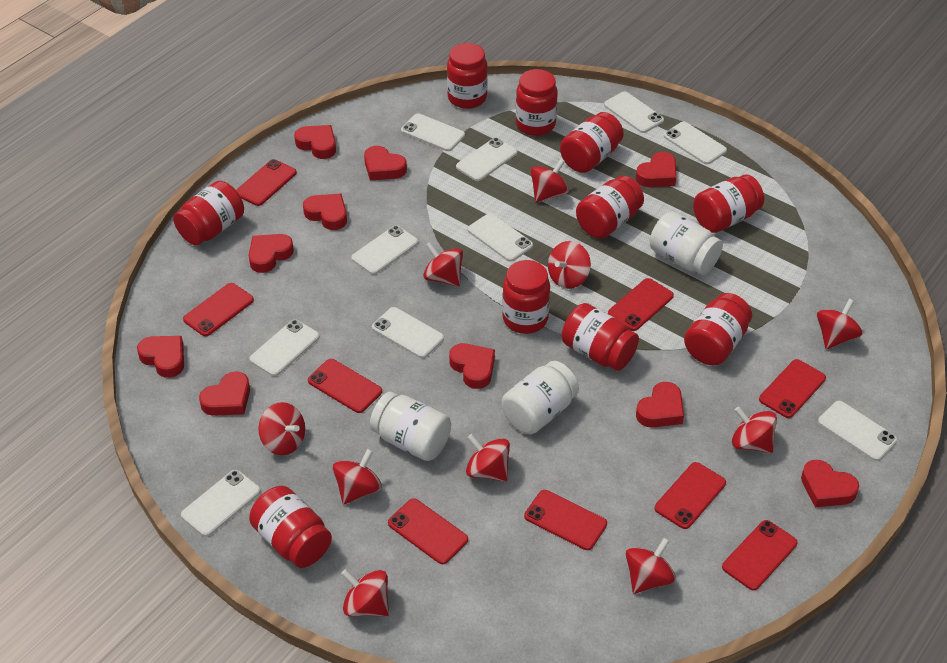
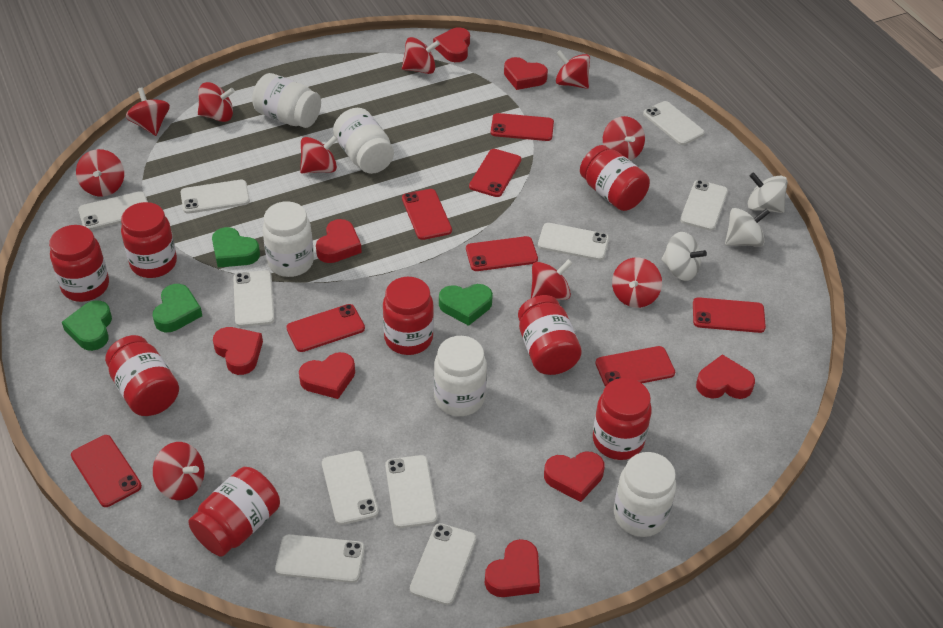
green heart: 0 -> 4
red heart: 10 -> 8
red jar: 10 -> 8
red phone: 9 -> 8
white jar: 3 -> 5
white spinning top: 0 -> 3

